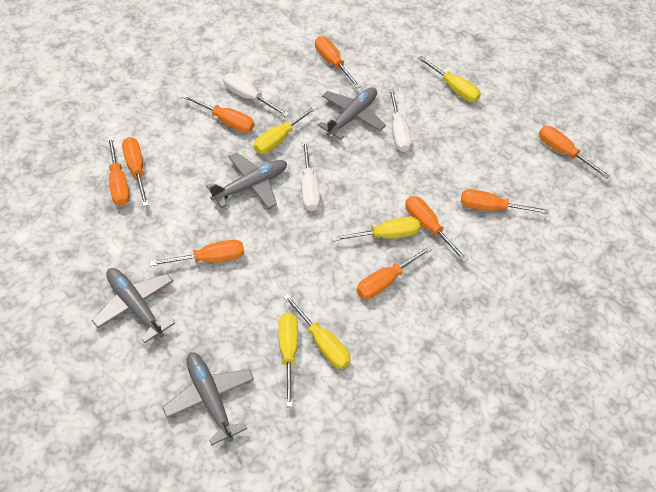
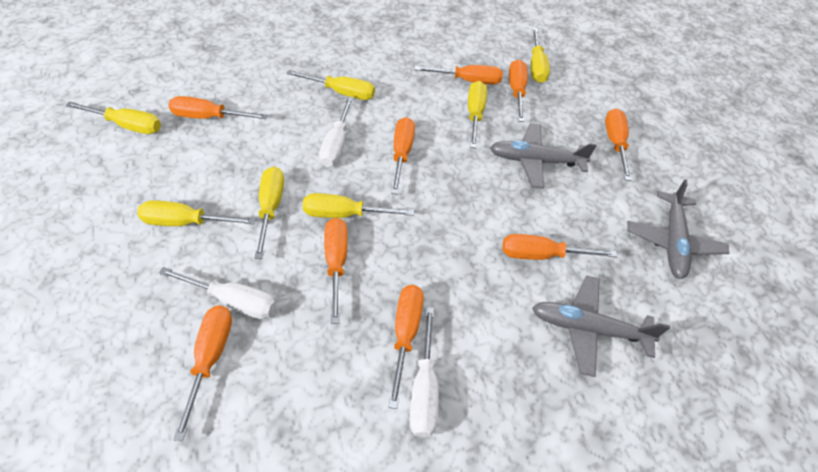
grey plane: 4 -> 3
yellow screwdriver: 5 -> 7

